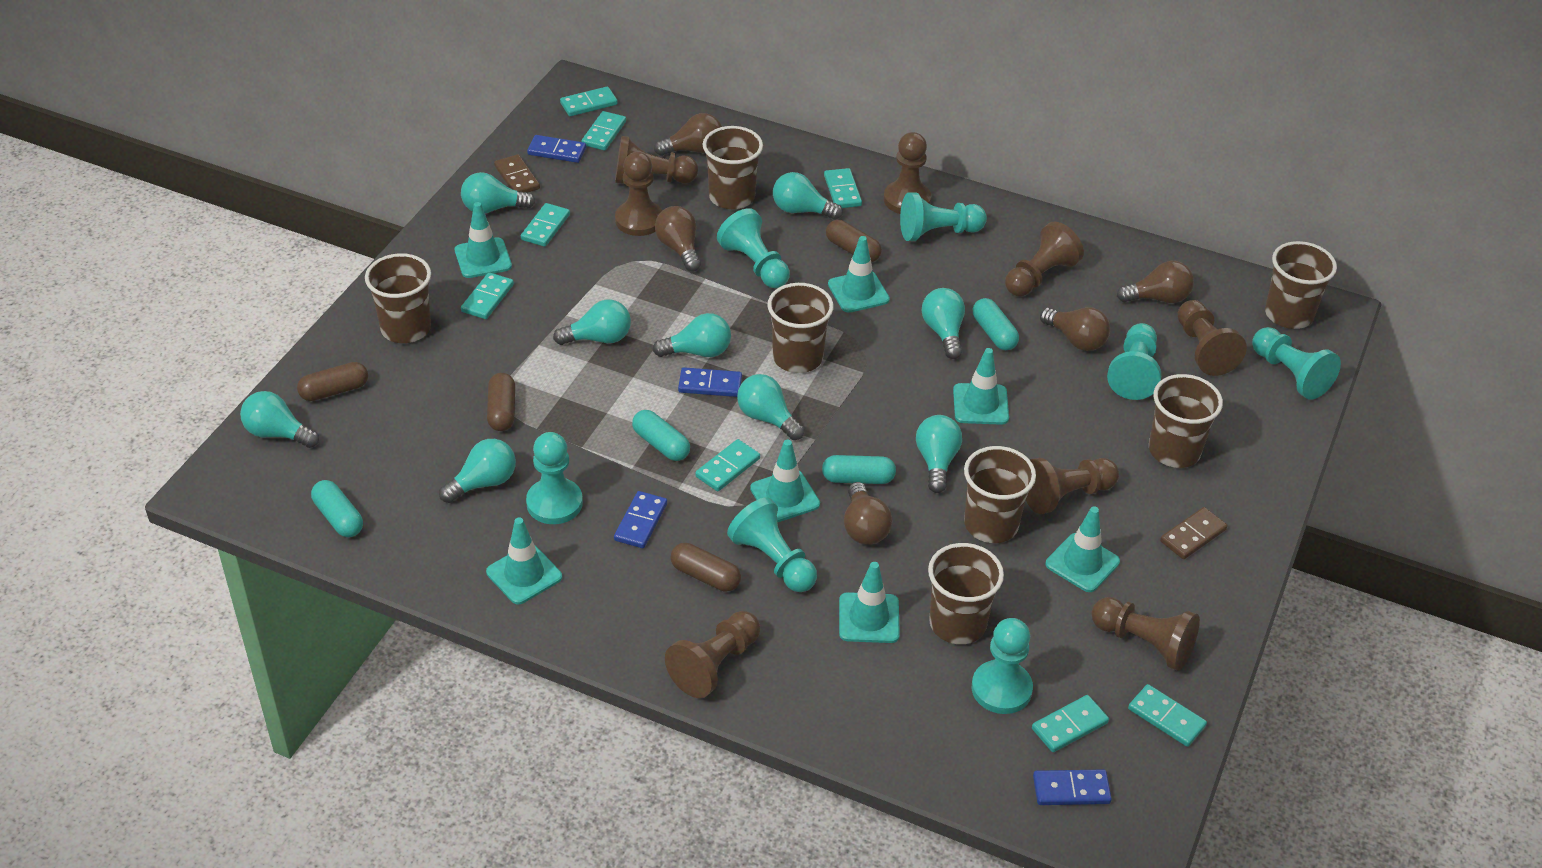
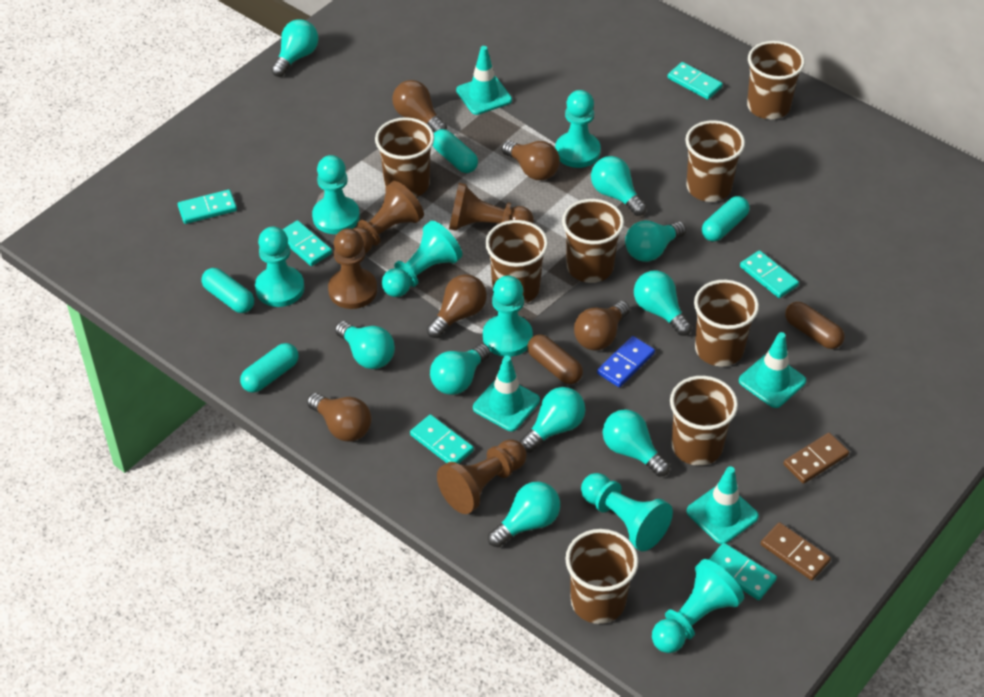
blue domino: 4 -> 1
brown capsule: 4 -> 2
brown cup: 7 -> 8
brown pawn: 8 -> 4
turquoise domino: 8 -> 6
turquoise traffic cone: 7 -> 4

